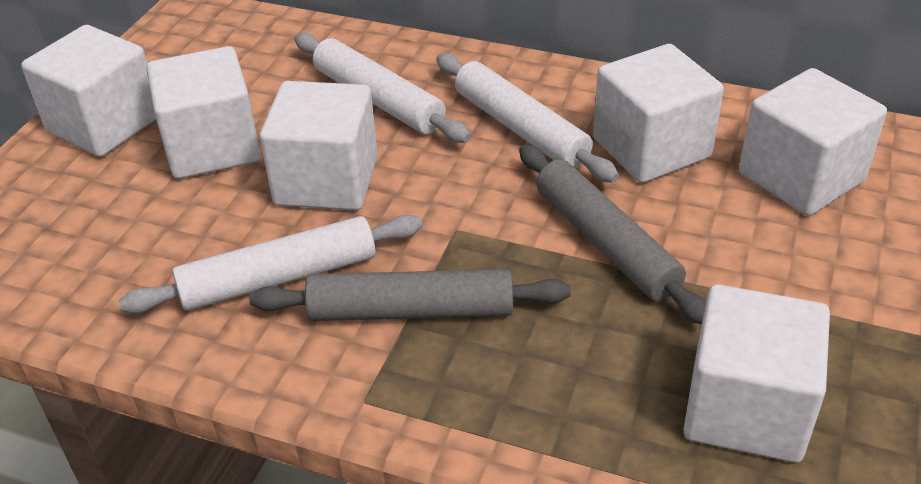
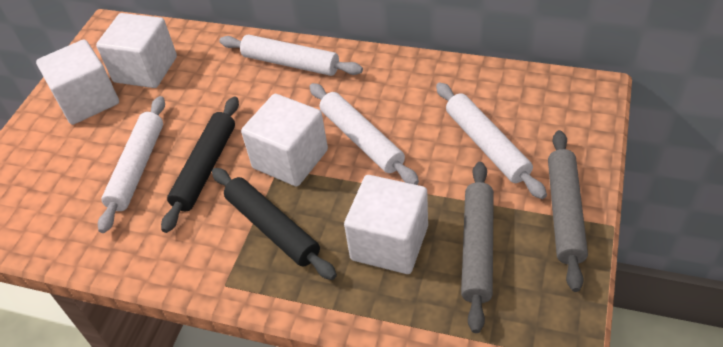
black rolling pin: 0 -> 2
white cube: 6 -> 4
white rolling pin: 3 -> 4

